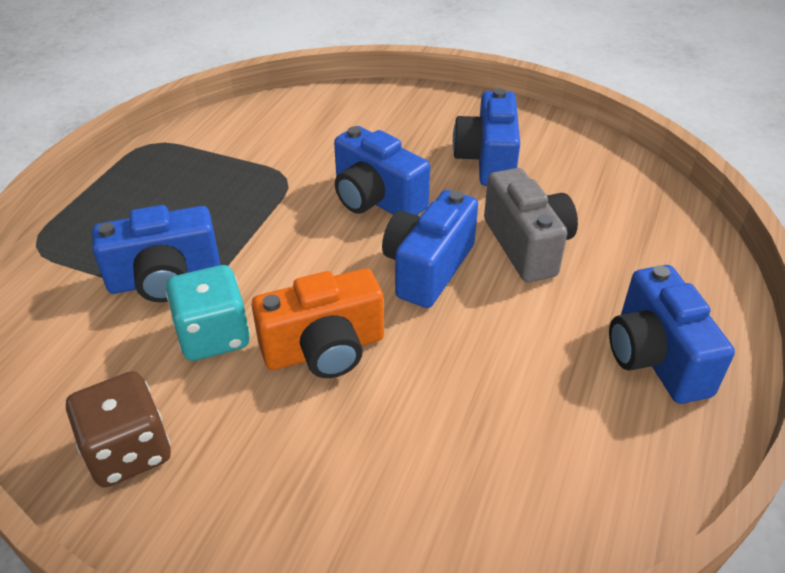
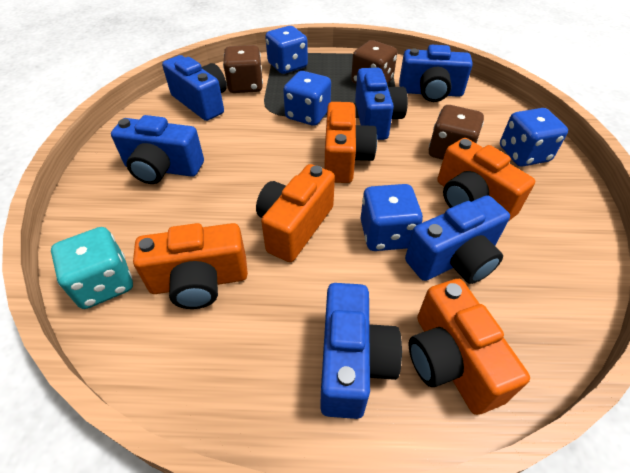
blue camera: 5 -> 6
blue dice: 0 -> 4
brown dice: 1 -> 3
grey camera: 1 -> 0
orange camera: 1 -> 5

